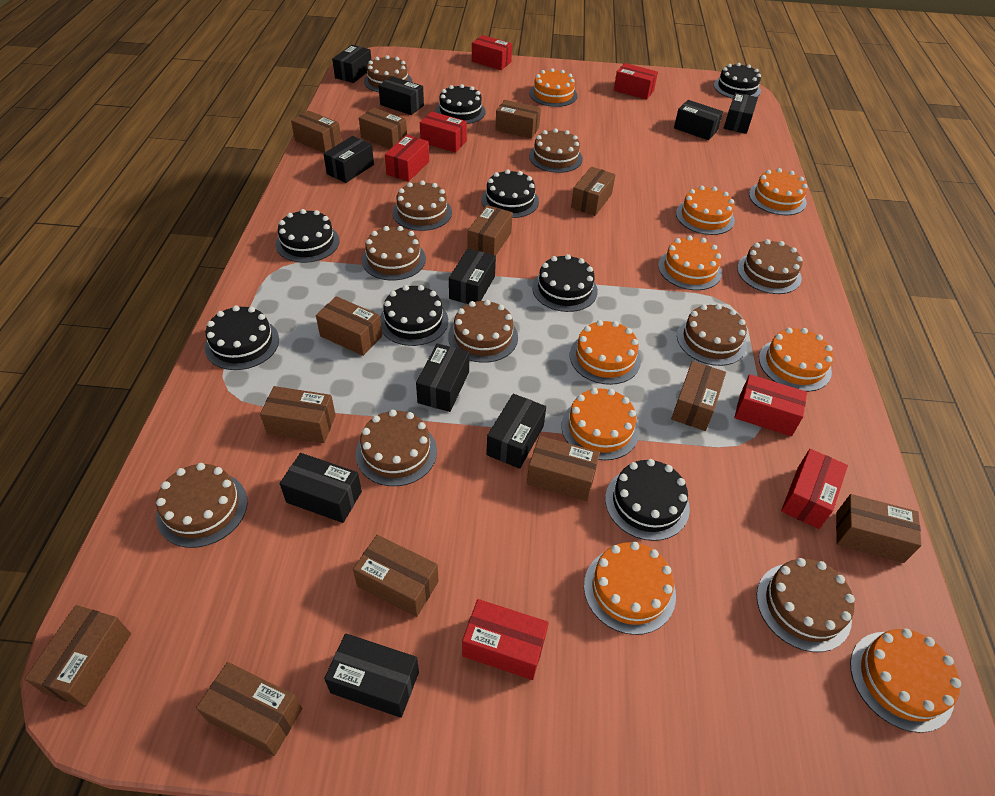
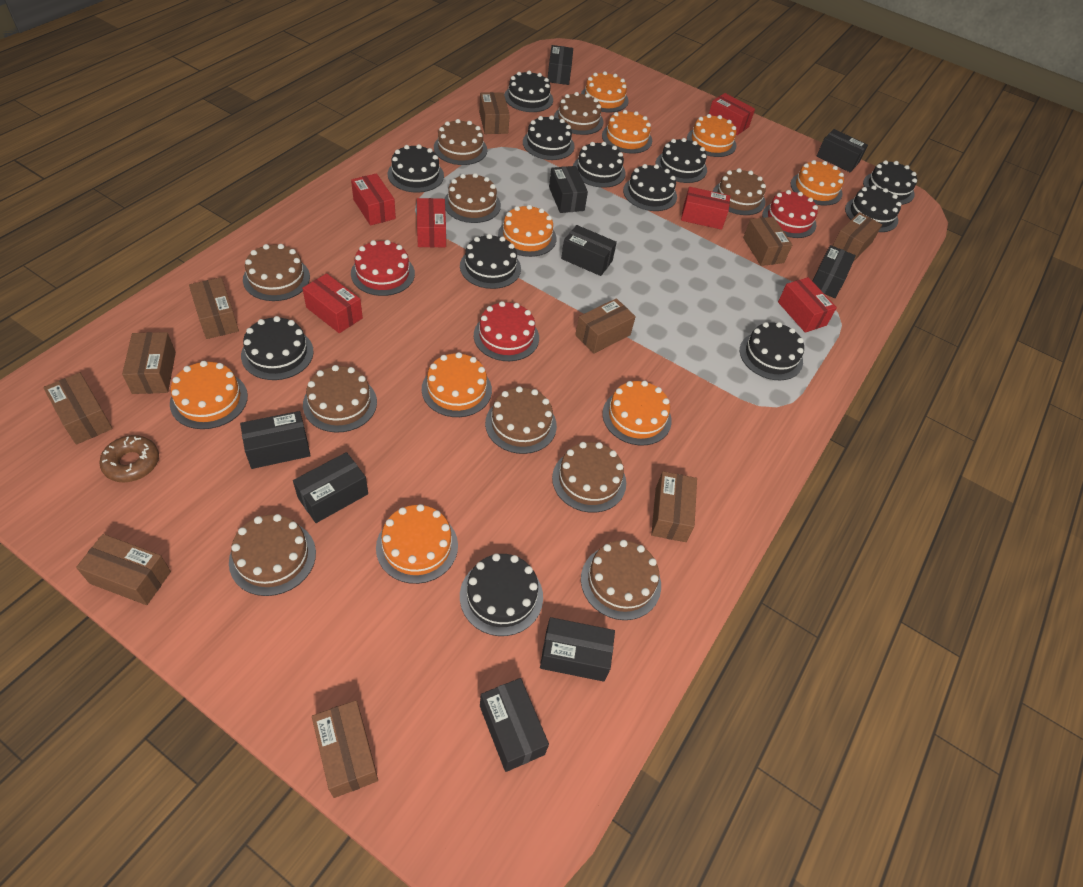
black box: 10 -> 9
black cake: 8 -> 12
brown box: 13 -> 10
brown donut: 0 -> 1
red box: 7 -> 6
red cake: 0 -> 3

